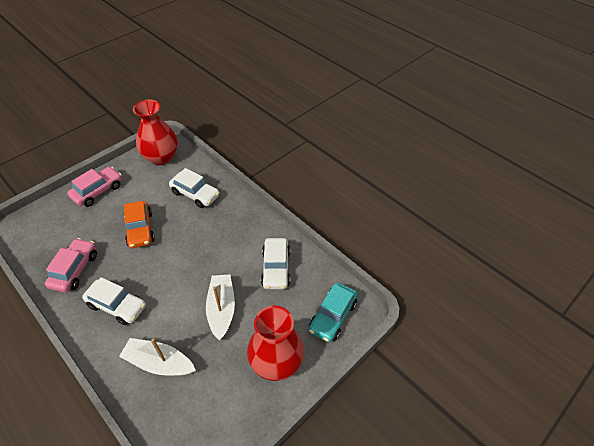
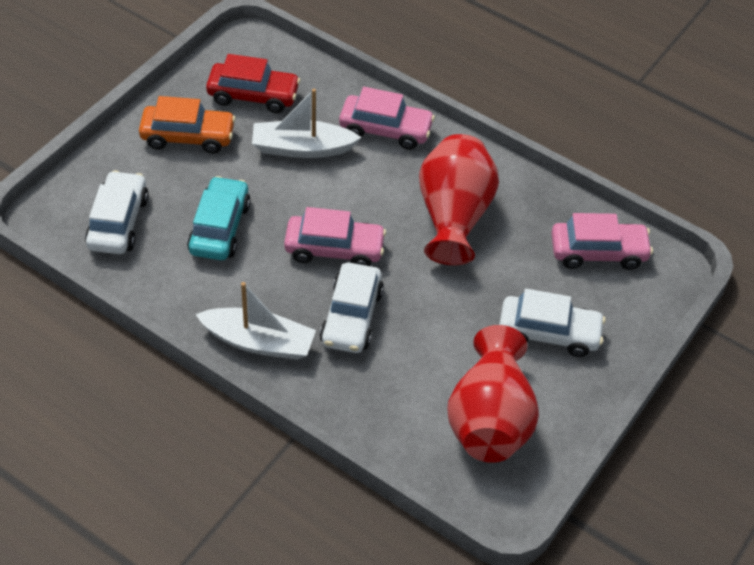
pink car: 2 -> 3
red car: 0 -> 1

